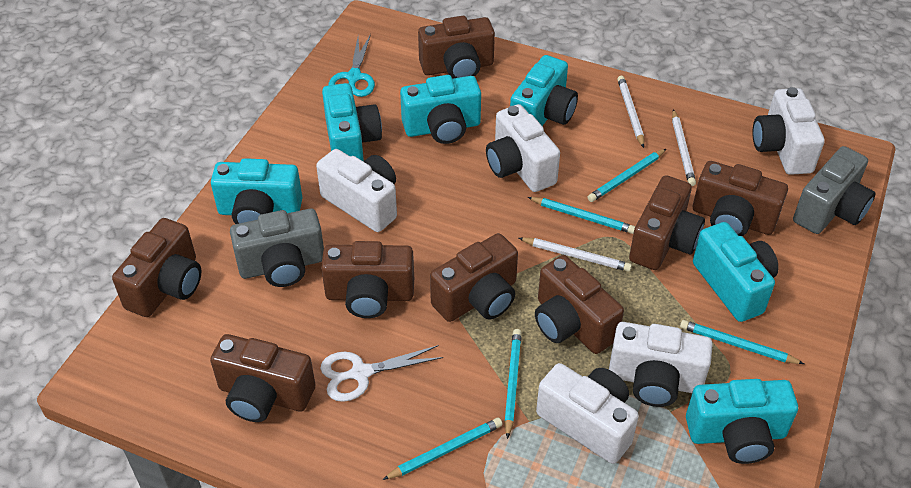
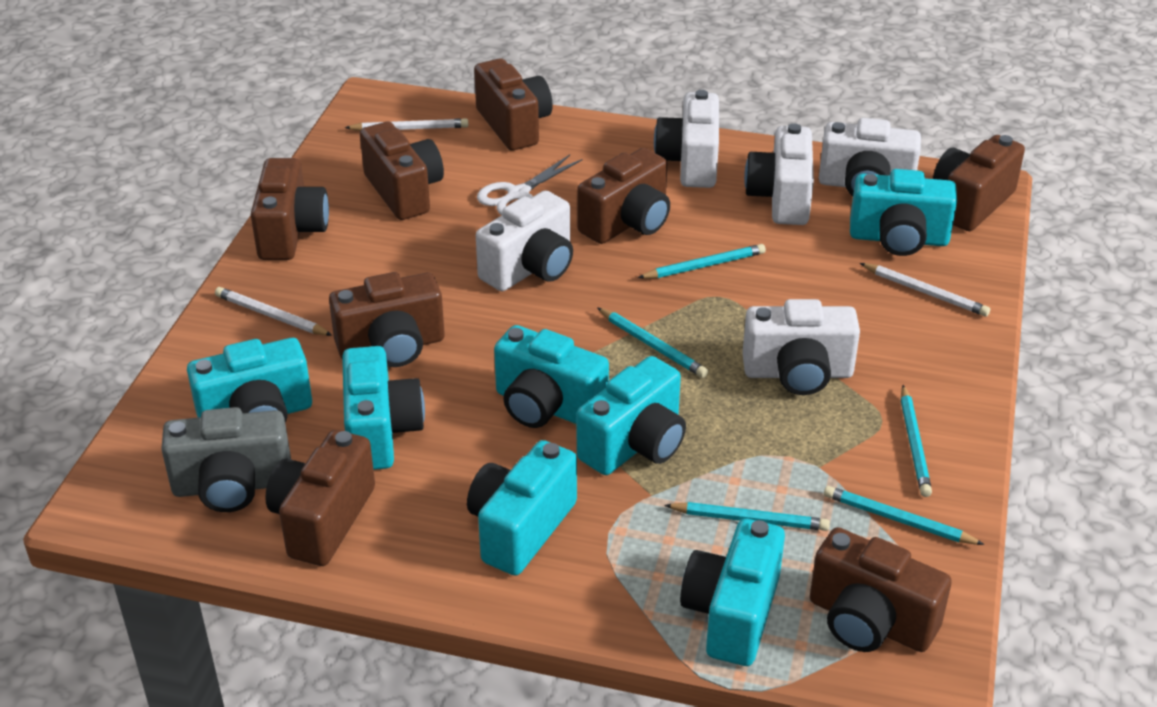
grey camera: 2 -> 1
turquoise camera: 6 -> 7
turquoise scissors: 1 -> 0

